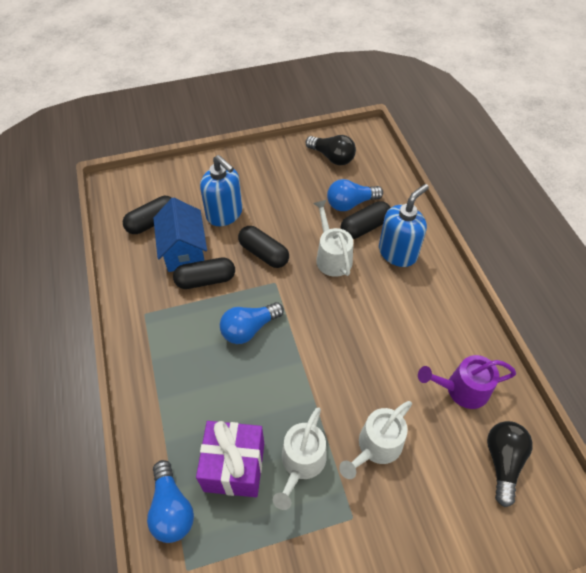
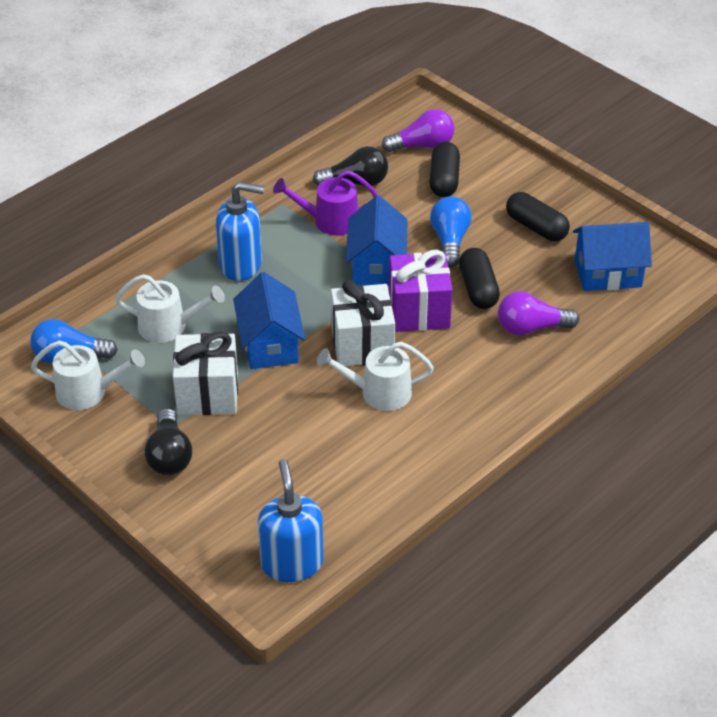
black capsule: 4 -> 3
blue house: 1 -> 3
blue light bulb: 3 -> 2
purple light bulb: 0 -> 2
white gift: 0 -> 2

